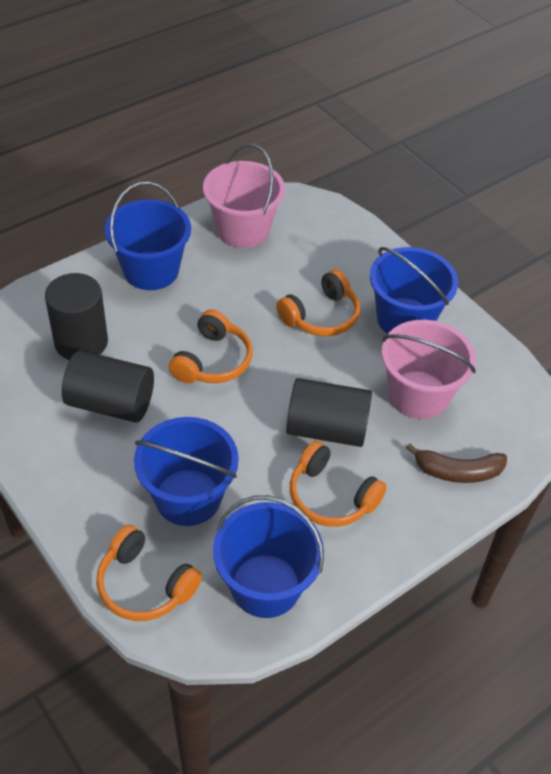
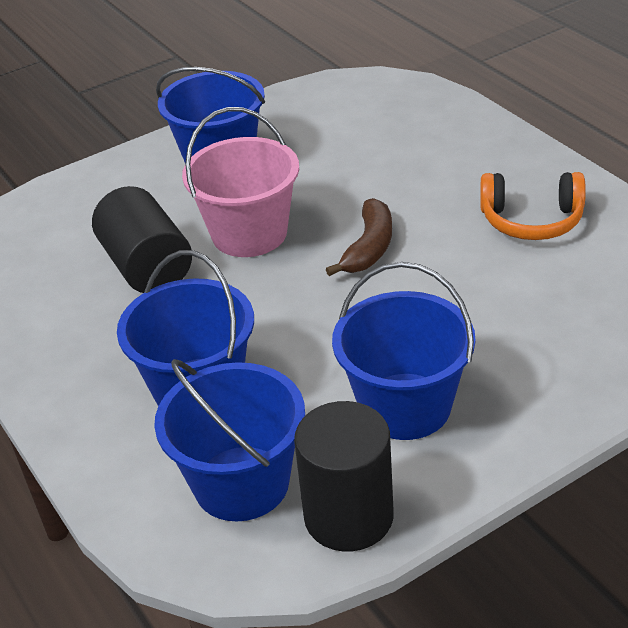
black cylinder: 3 -> 2
orange headphones: 4 -> 1
pink bucket: 2 -> 1

